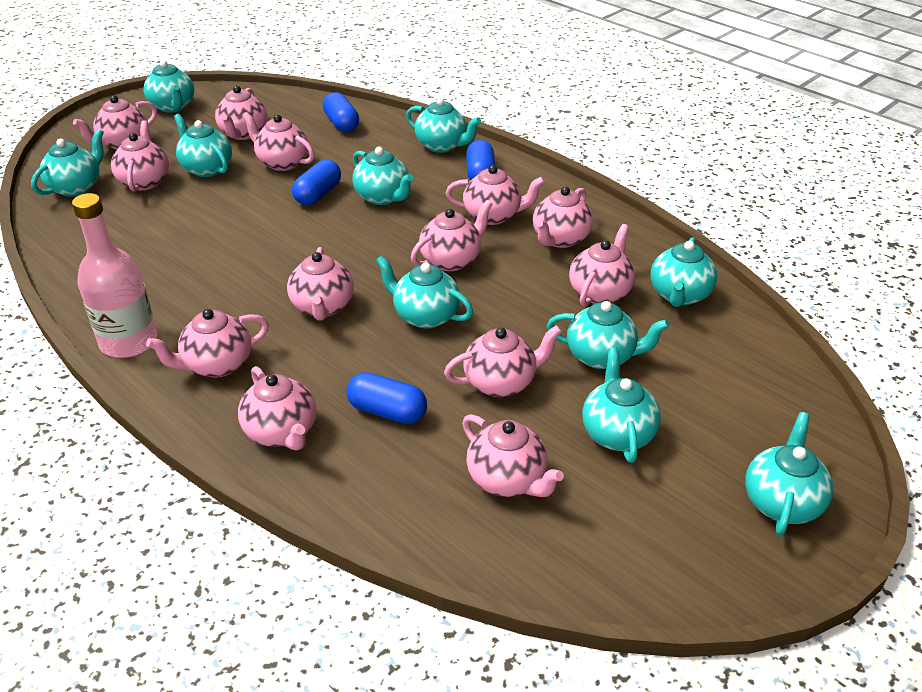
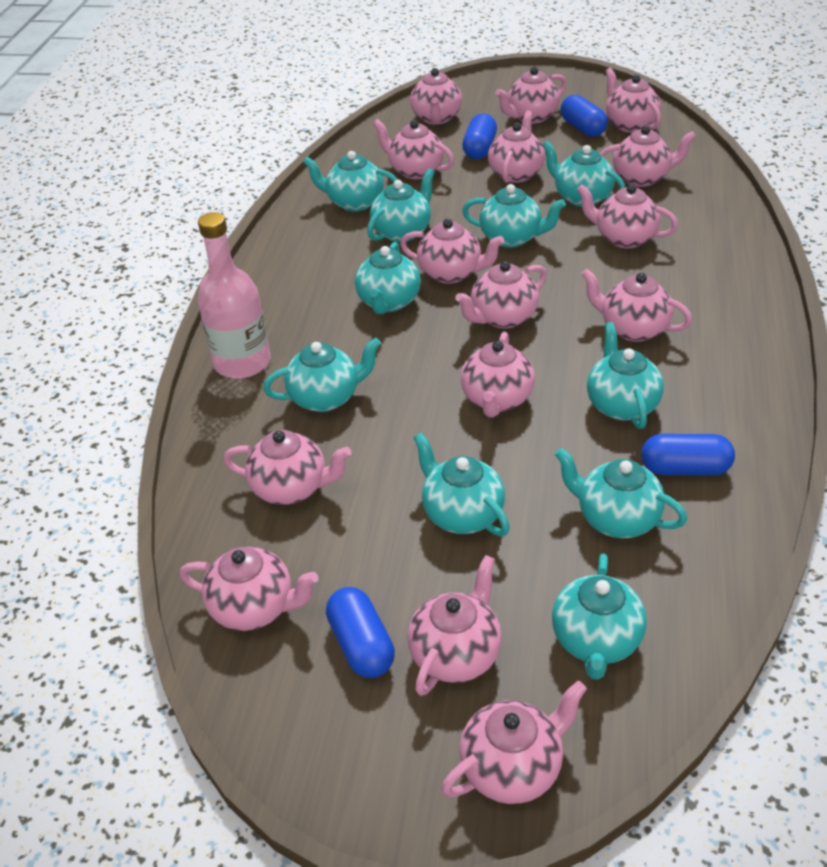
pink teapot: 13 -> 15

